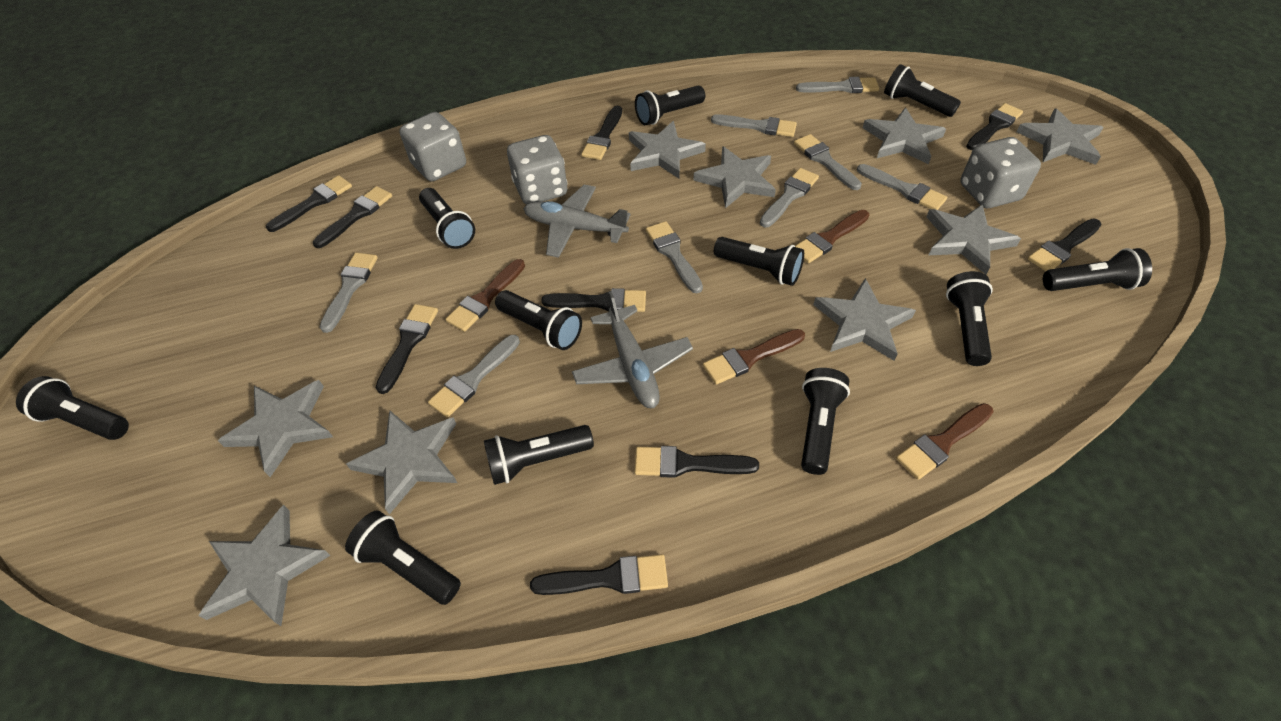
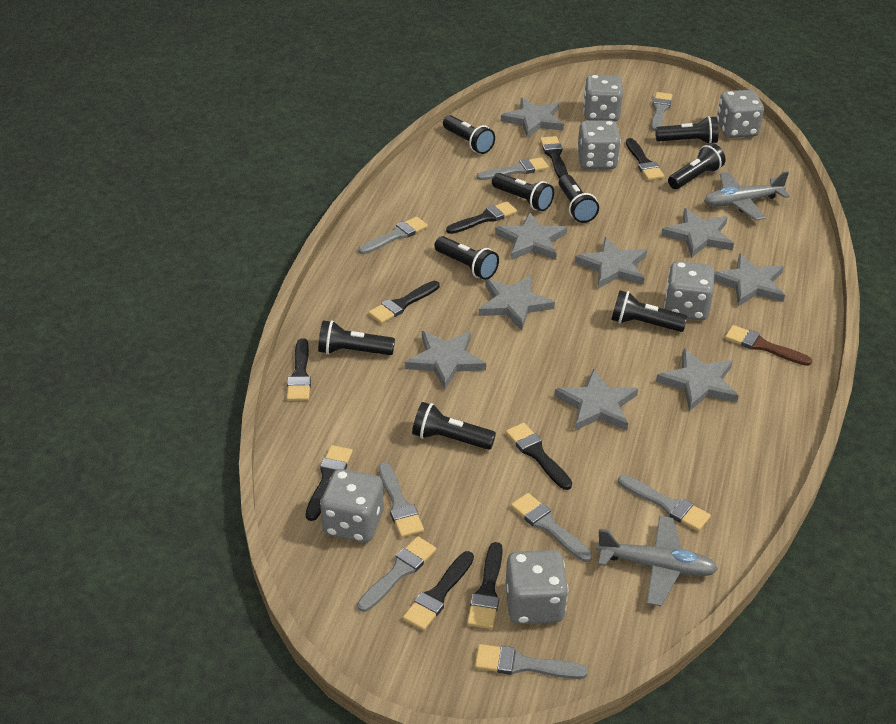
black flashlight: 11 -> 9
brown brush: 4 -> 1
grey dice: 3 -> 6

